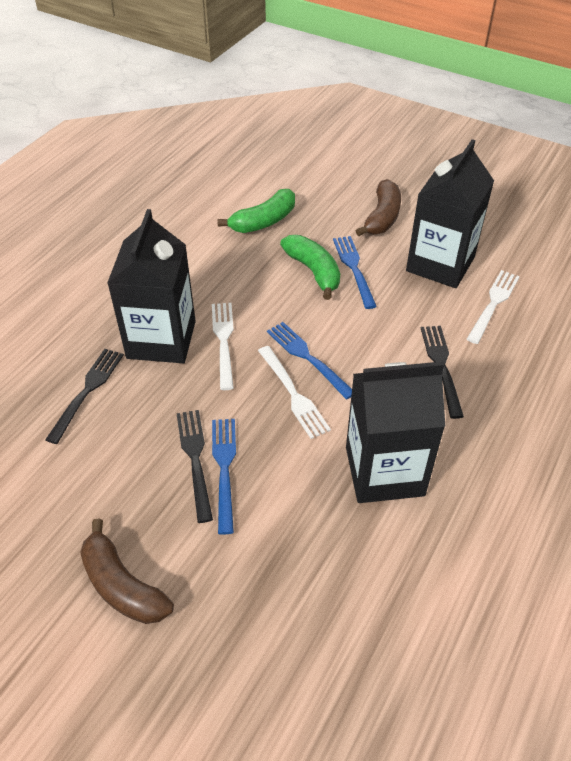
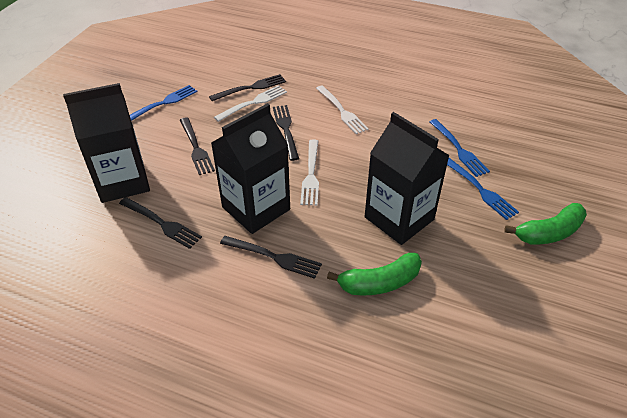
black fork: 3 -> 5
brown banana: 2 -> 0

